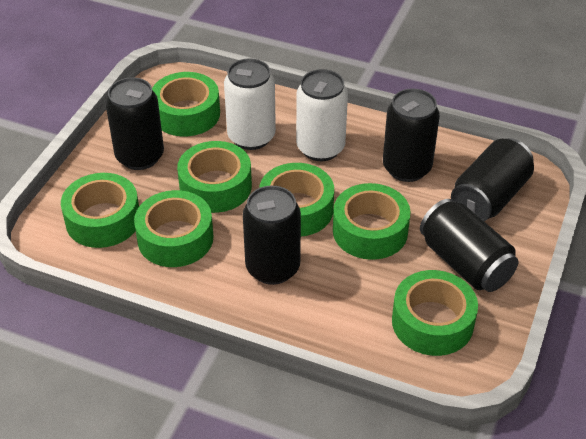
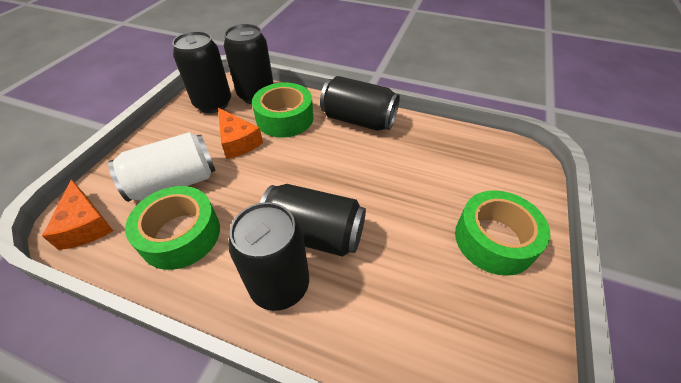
green tape: 7 -> 3
orange cheese: 0 -> 2
white can: 2 -> 1

